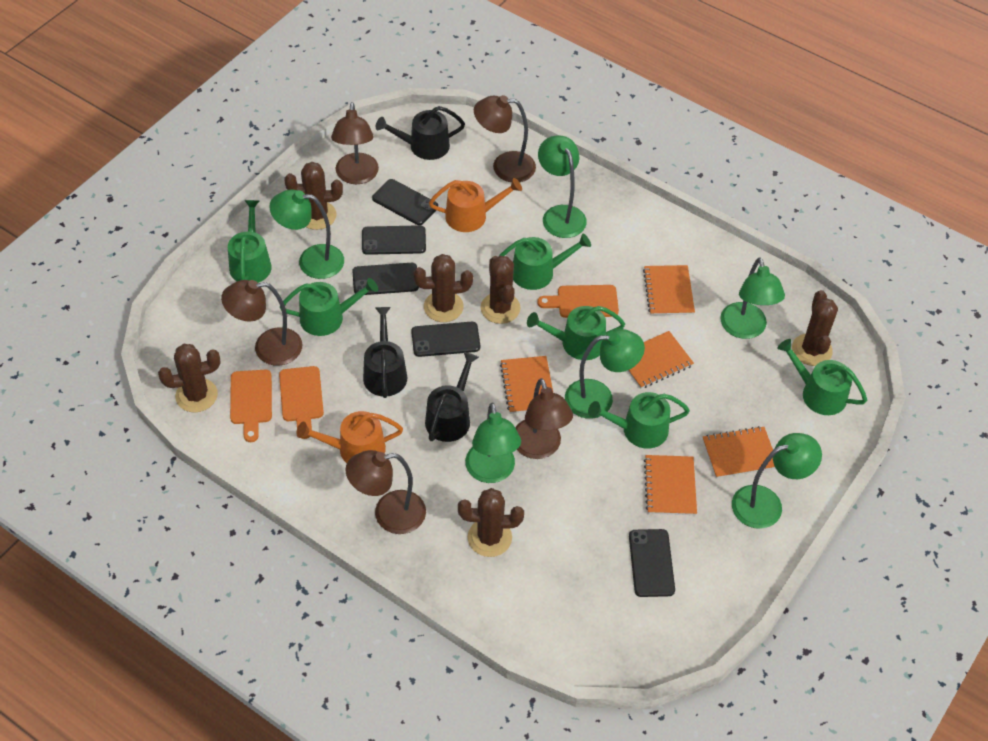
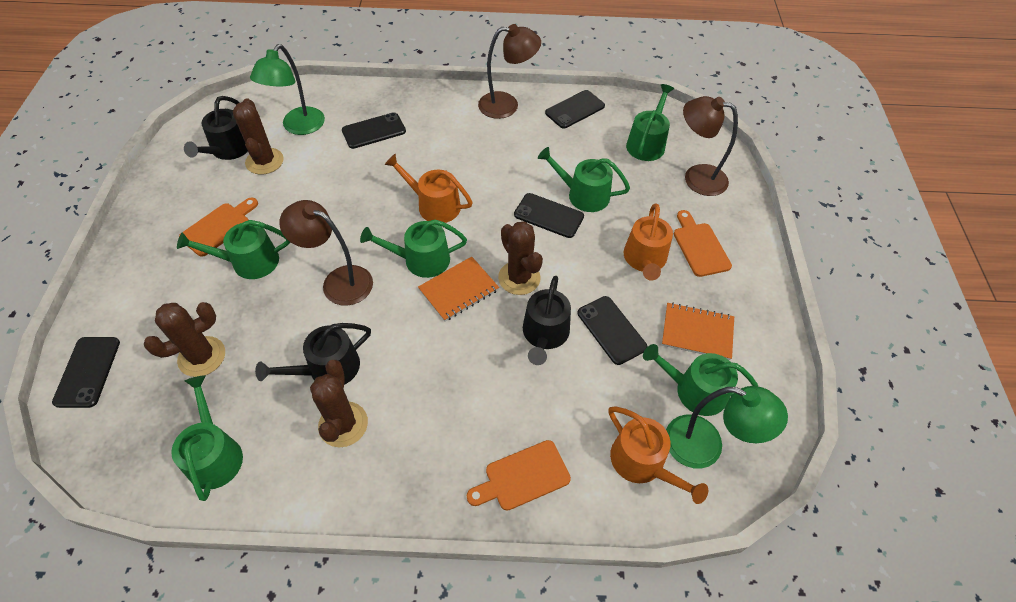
brown cactus: 6 -> 4
brown lamp: 5 -> 3
green lamp: 6 -> 2
orange notebook: 5 -> 2
orange watering can: 2 -> 3

